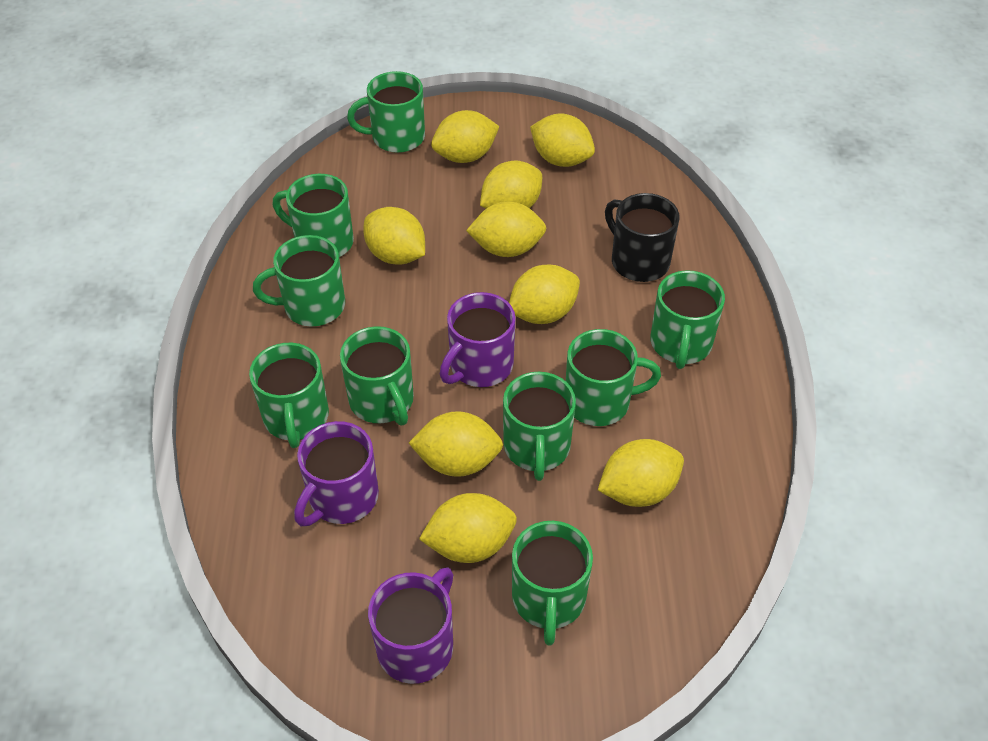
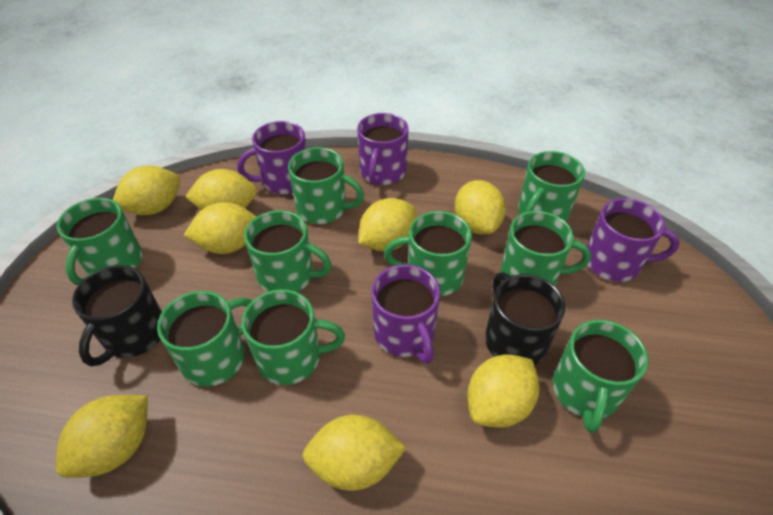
black mug: 1 -> 2
purple mug: 3 -> 4
yellow lemon: 9 -> 8

